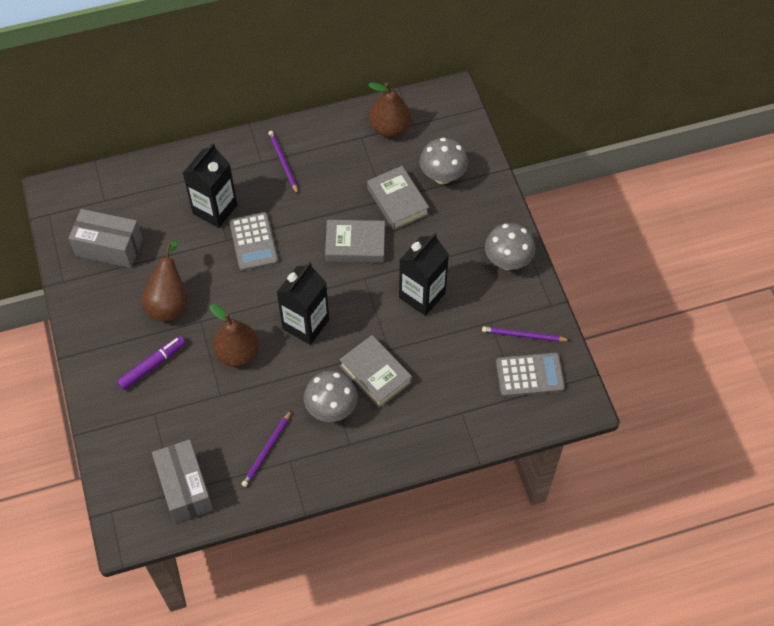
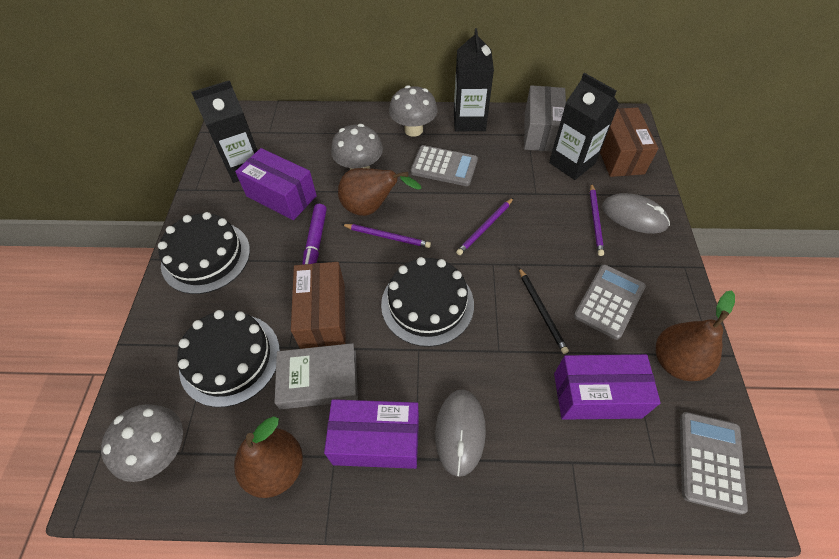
black cake: 0 -> 3
black pencil: 0 -> 1
brown box: 0 -> 2
grey book: 3 -> 1
grey box: 2 -> 1
grey calculator: 2 -> 3
grey mouse: 0 -> 2
purple box: 0 -> 3

